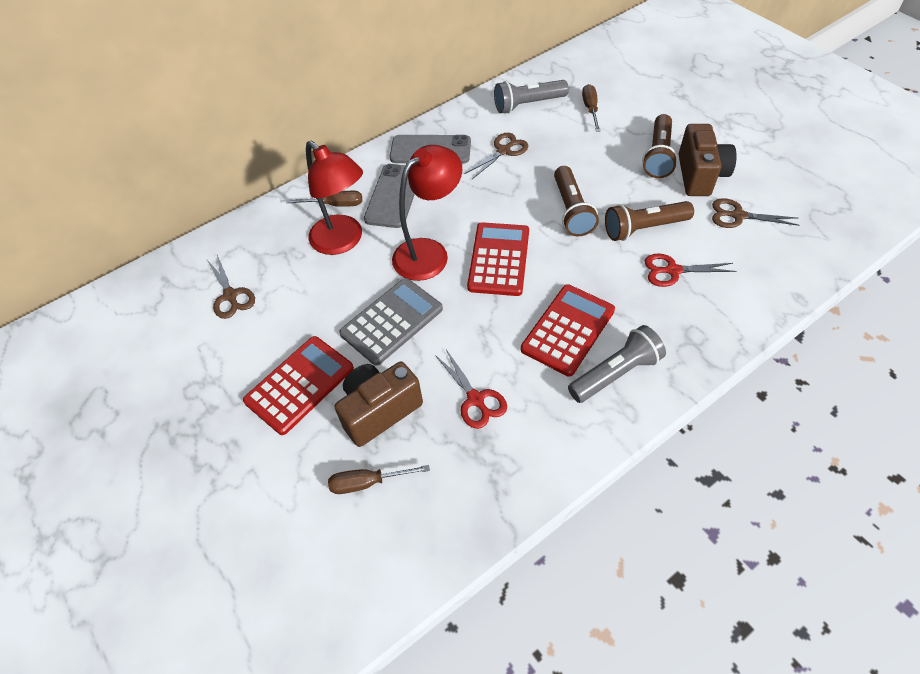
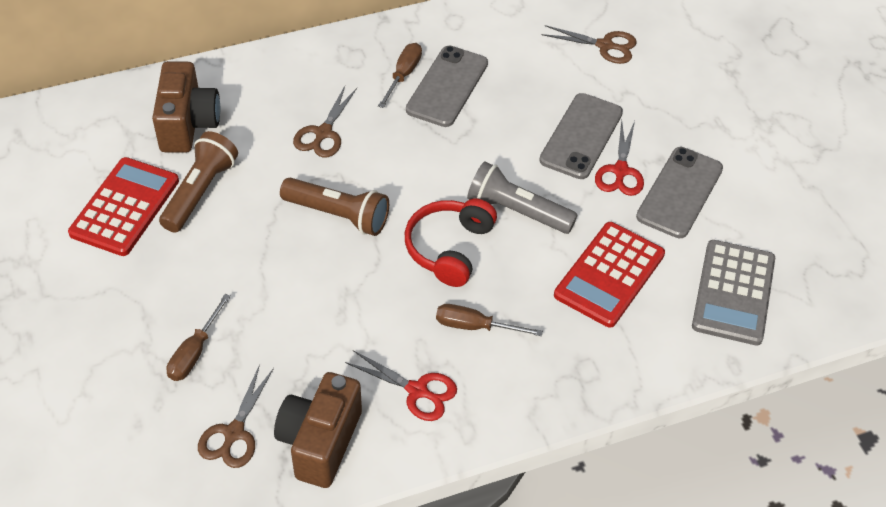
brown flashlight: 3 -> 2
grey flashlight: 2 -> 1
grey phone: 2 -> 3
red calculator: 3 -> 2
red headphones: 0 -> 1
red lamp: 2 -> 0

